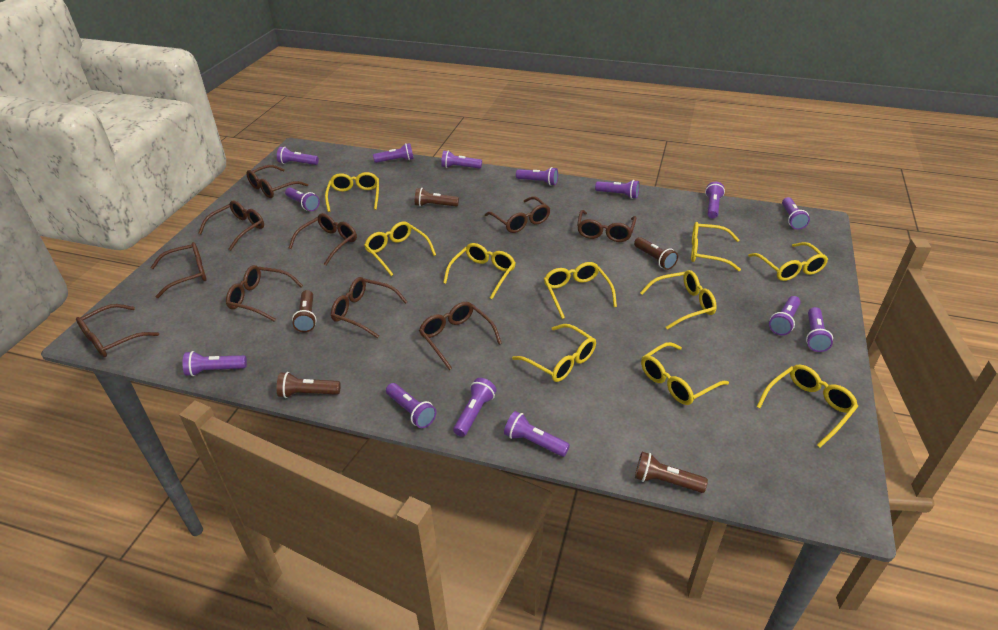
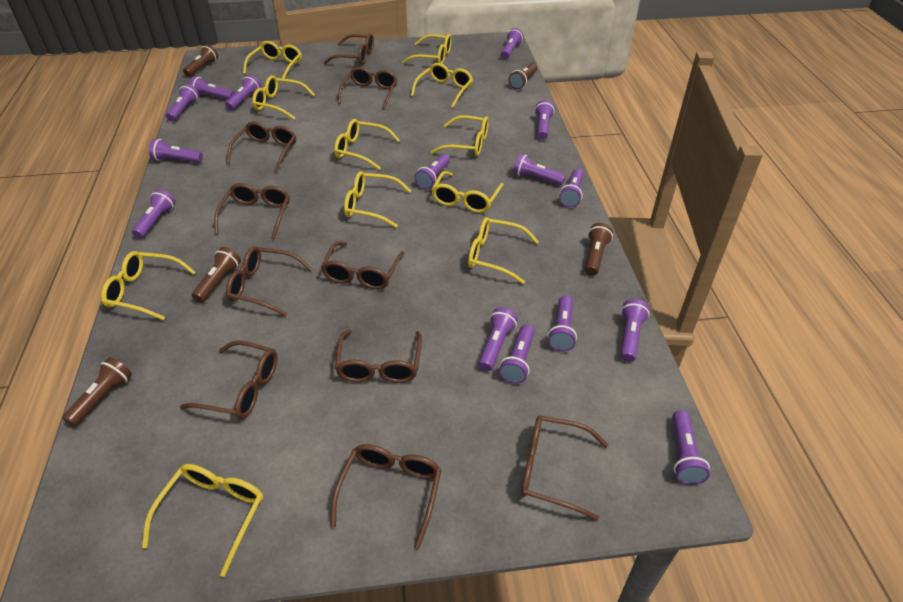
purple flashlight: 14 -> 15
yellow glasses: 10 -> 11

